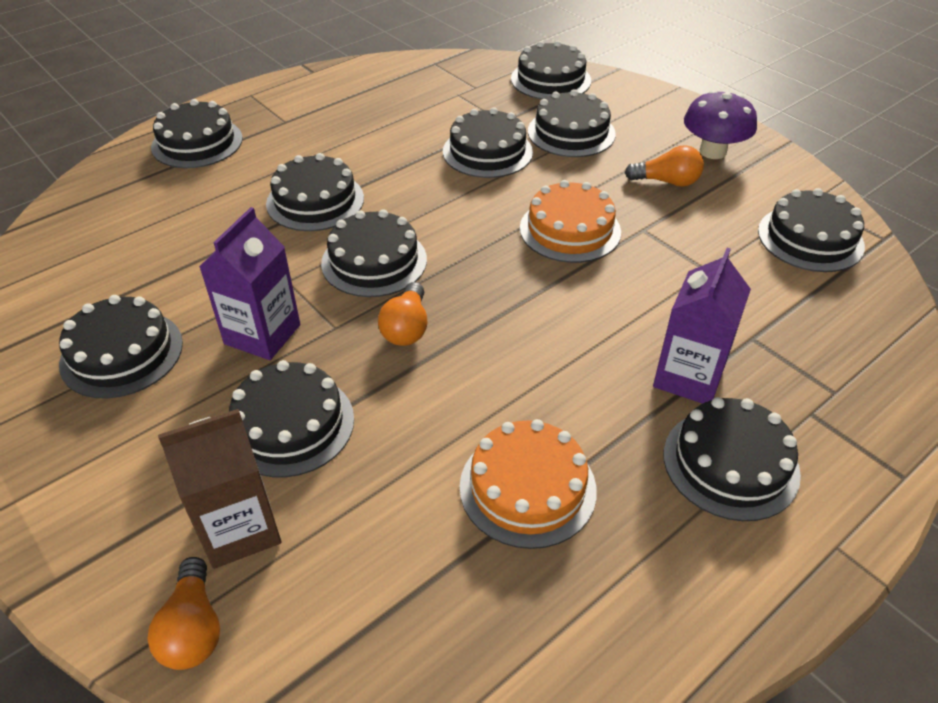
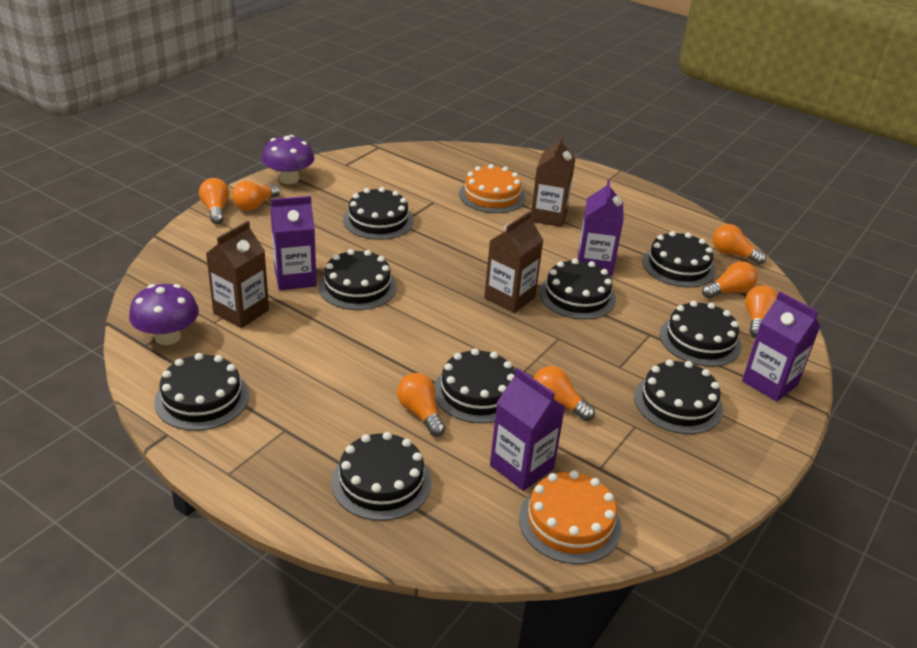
black cake: 10 -> 9
brown carton: 1 -> 3
orange light bulb: 3 -> 7
purple carton: 2 -> 4
purple mushroom: 1 -> 2

